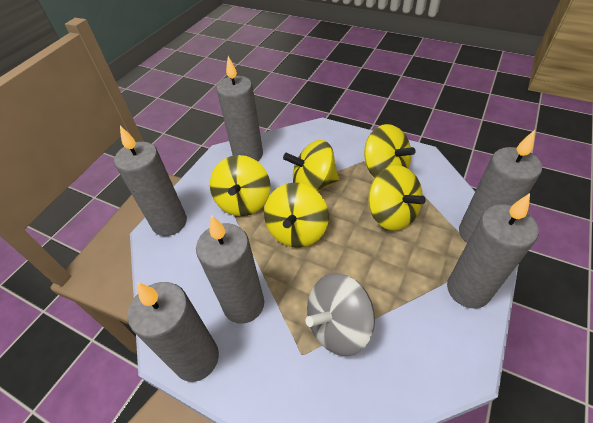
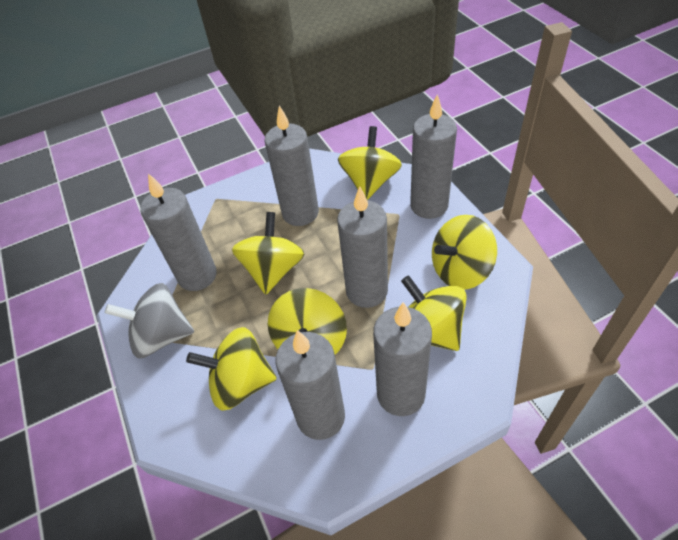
yellow spinning top: 5 -> 6

